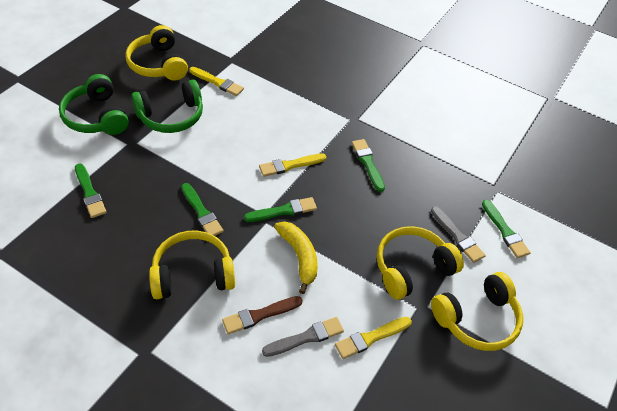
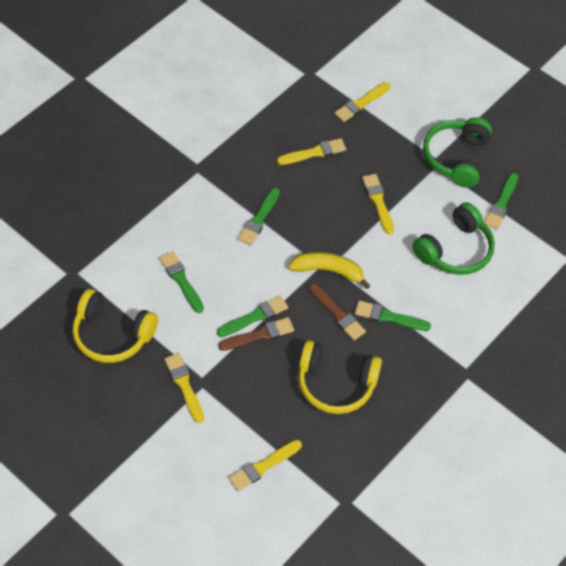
brown brush: 1 -> 2
grey brush: 2 -> 0
yellow brush: 3 -> 5
yellow headphones: 4 -> 2

